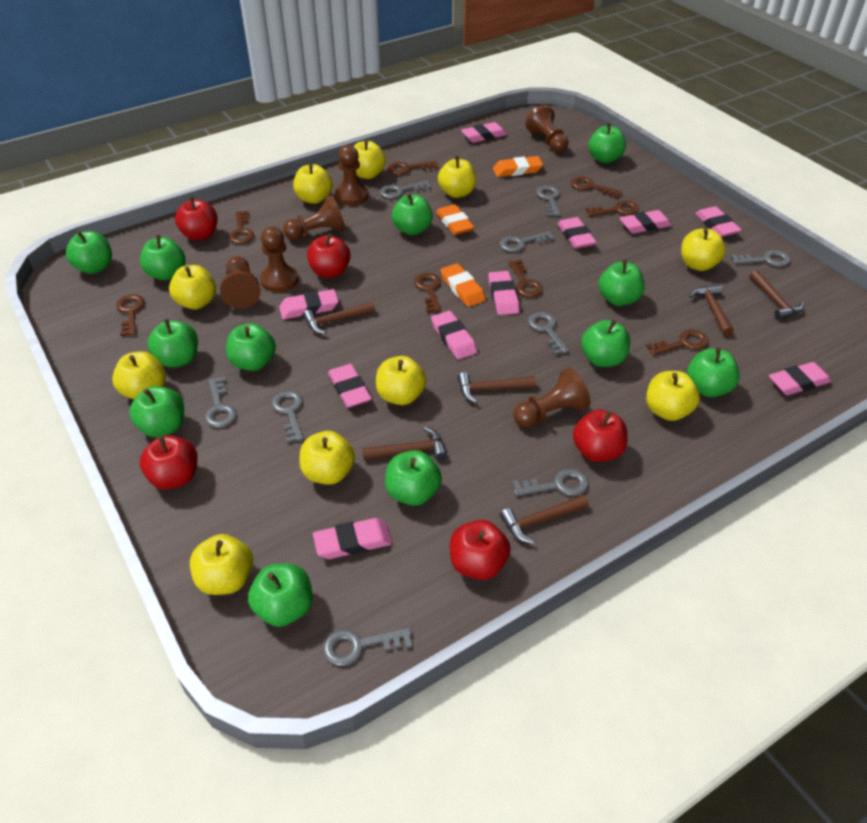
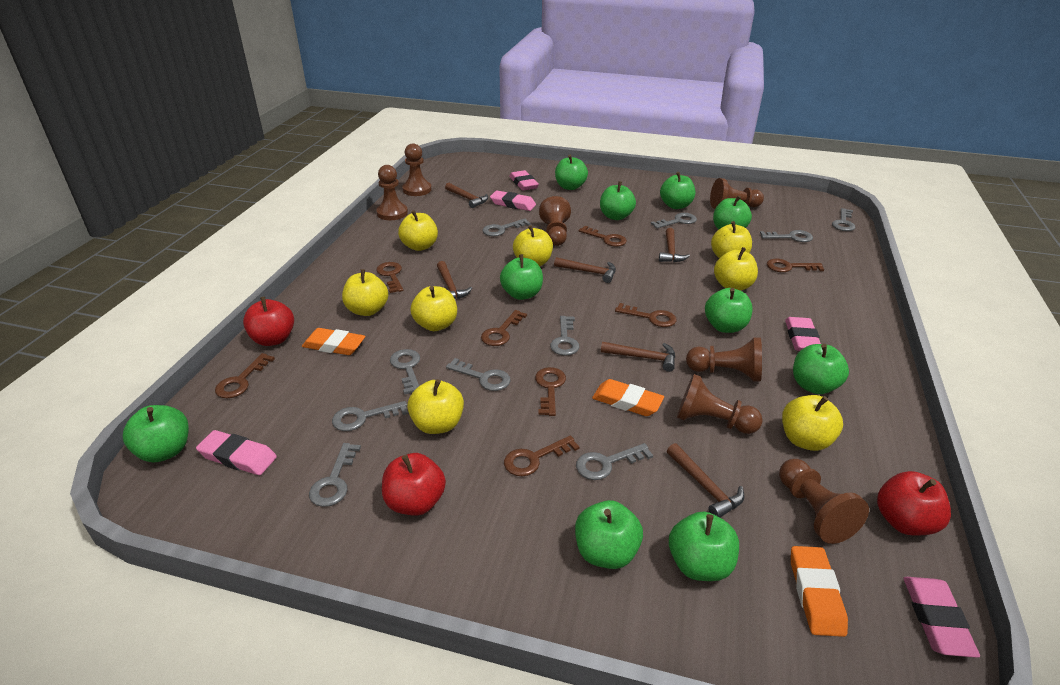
brown pawn: 6 -> 7
green apple: 12 -> 10
grey key: 9 -> 10
pink eraser: 10 -> 5
red apple: 5 -> 3
yellow apple: 10 -> 8

